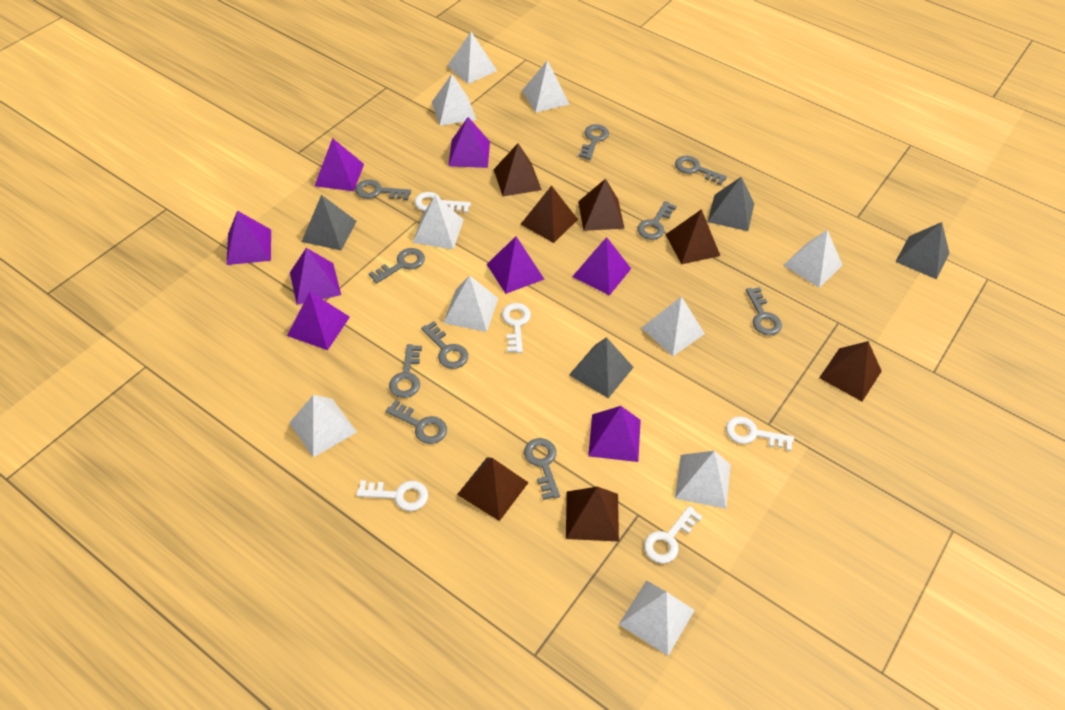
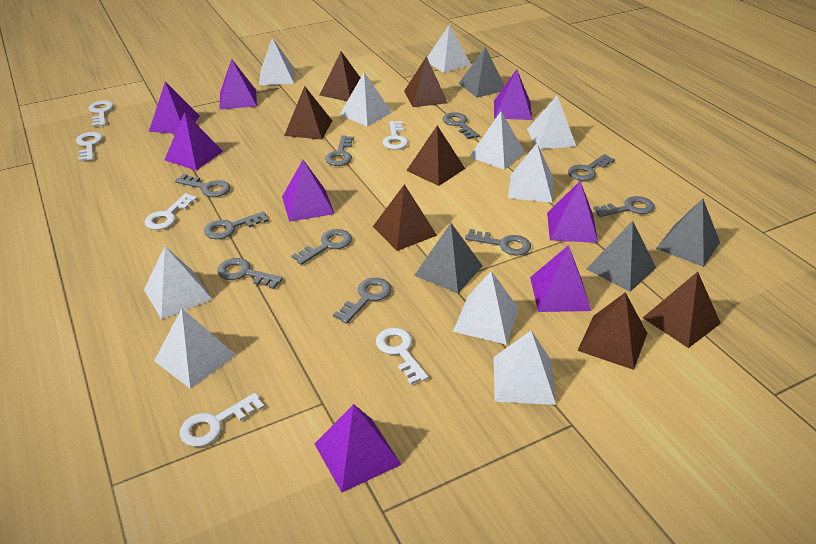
white key: 5 -> 6

